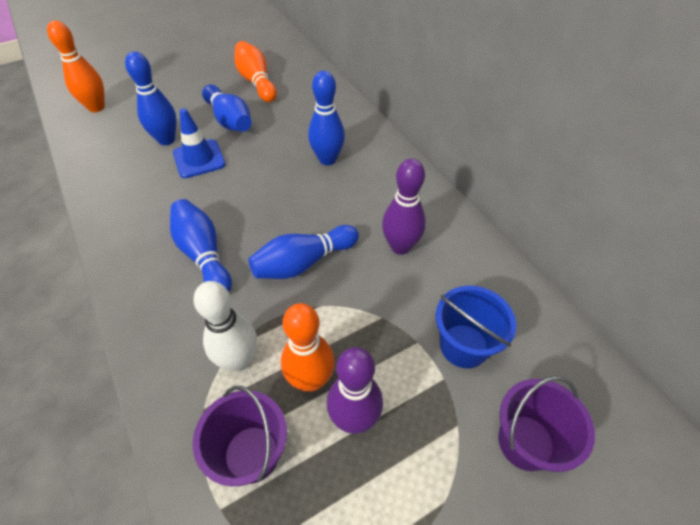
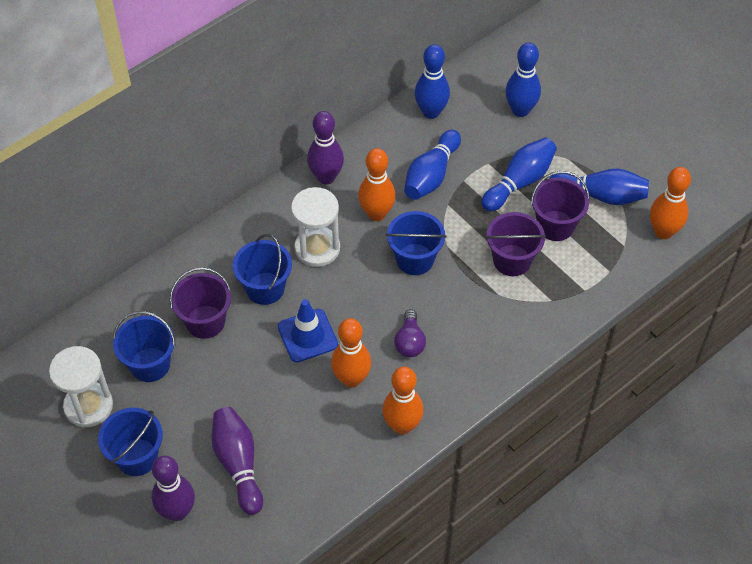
blue bucket: 1 -> 4
orange bowling pin: 3 -> 4
purple bowling pin: 2 -> 3
purple bucket: 2 -> 3
purple light bulb: 0 -> 1
white bowling pin: 1 -> 0
white hourglass: 0 -> 2

